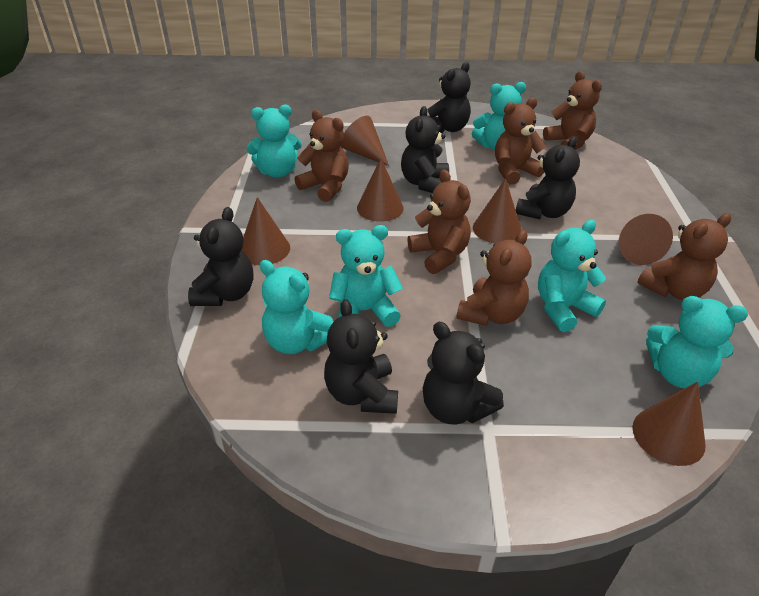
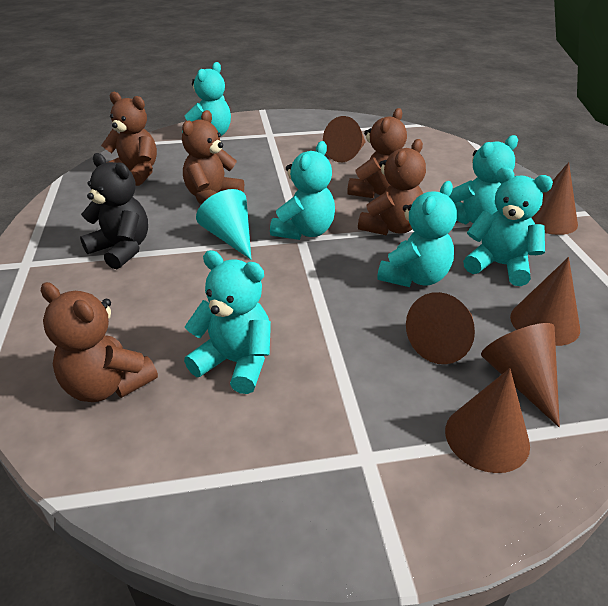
black teddy bear: 6 -> 1
brown teddy bear: 6 -> 5
turquoise cone: 0 -> 1

